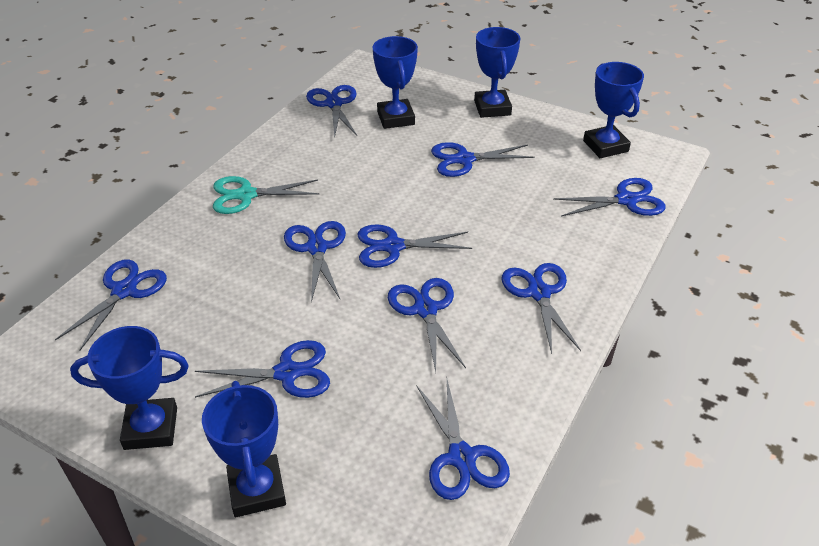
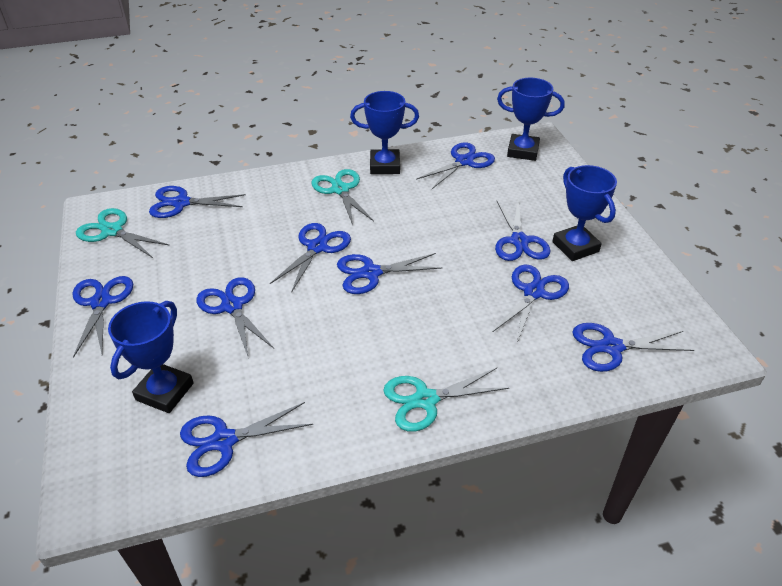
blue trophy: 5 -> 4
turquoise scissors: 1 -> 3

